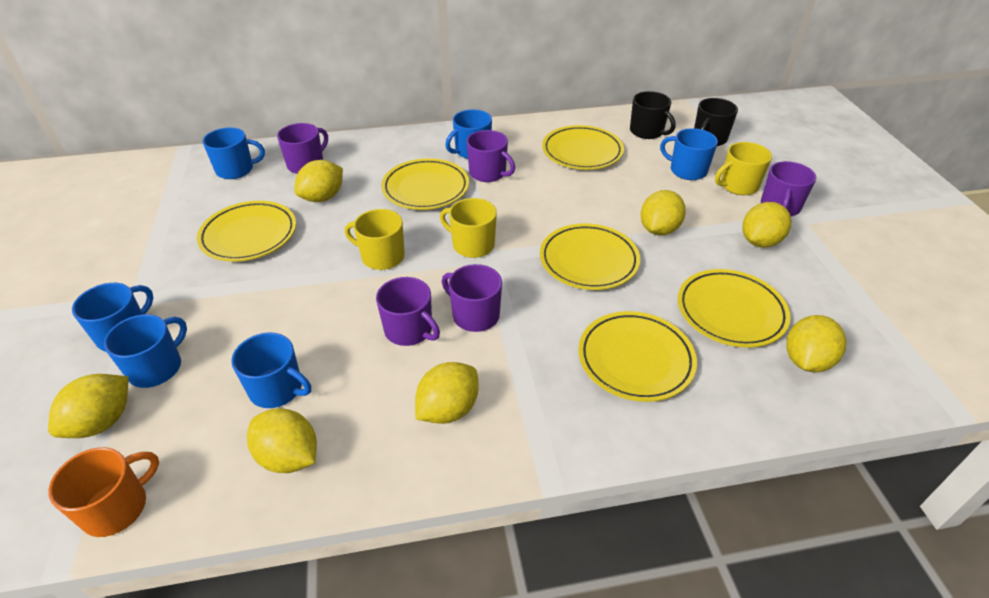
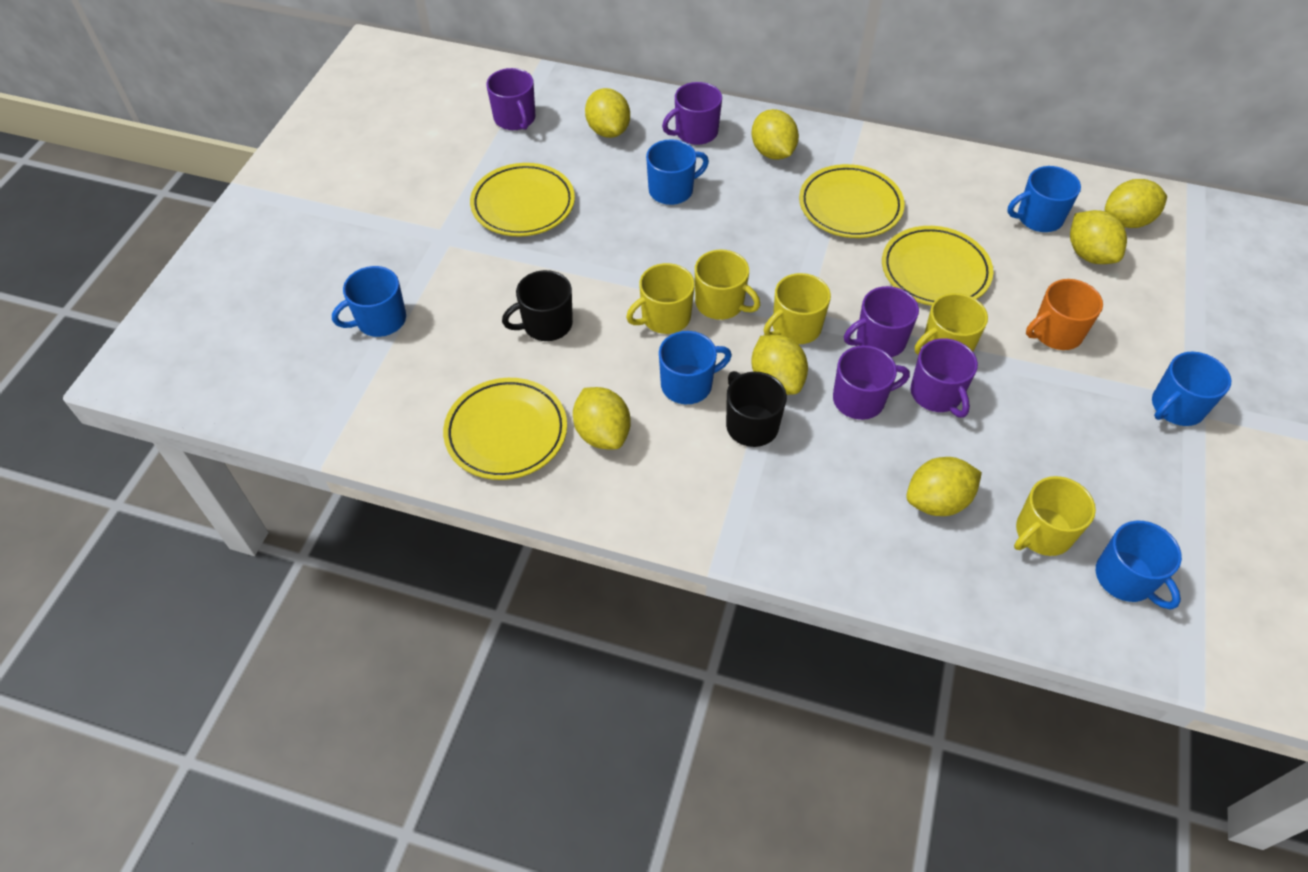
yellow mug: 3 -> 5
yellow plate: 6 -> 4

